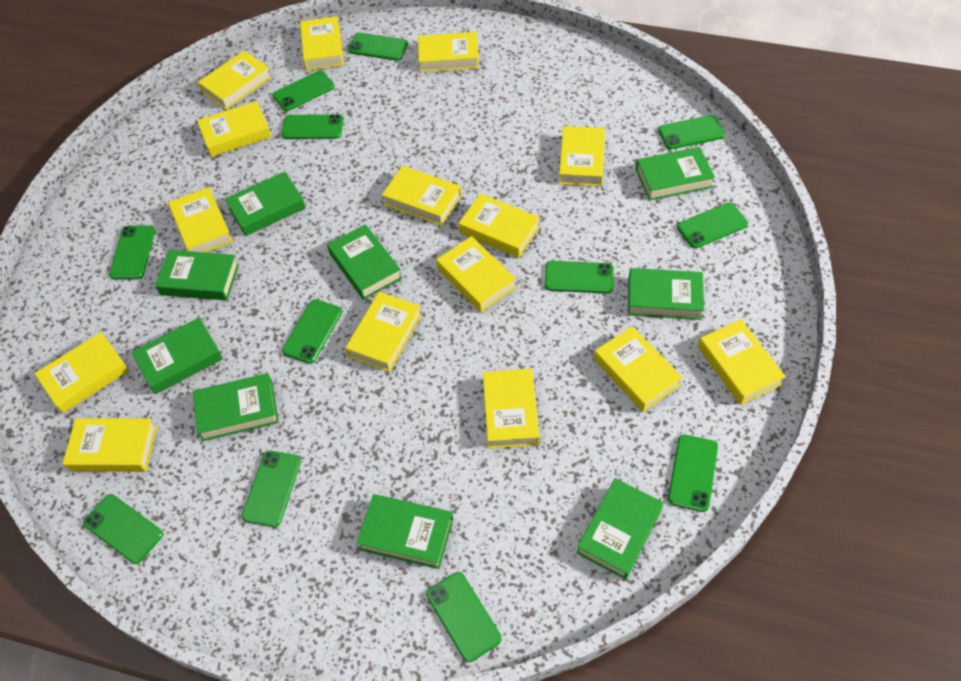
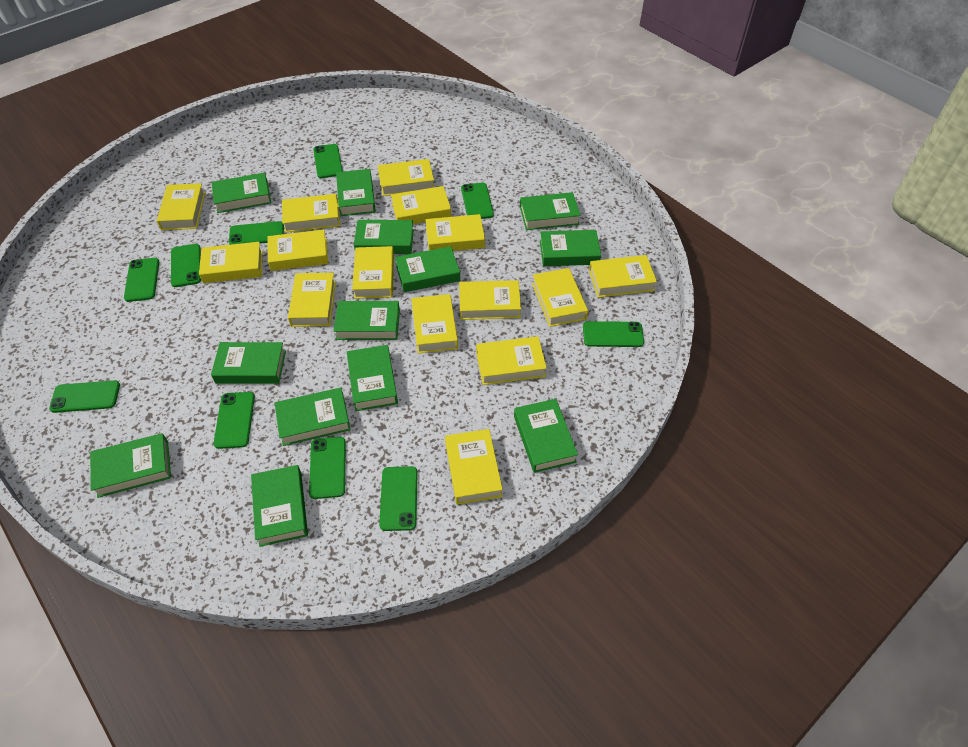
green book: 9 -> 13
green phone: 12 -> 10

